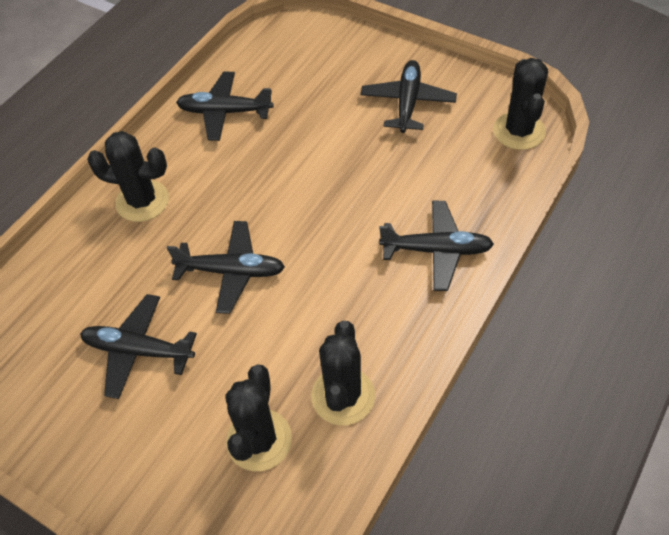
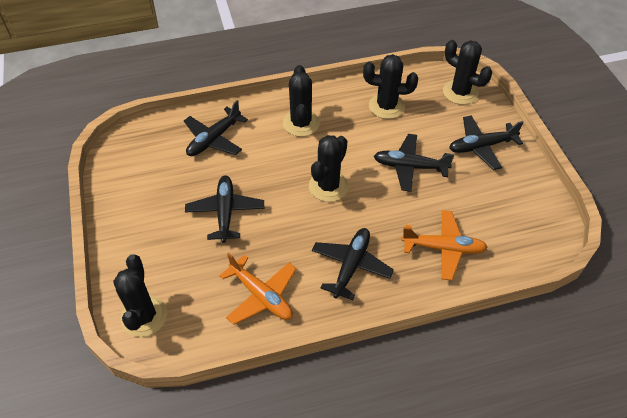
black cactus: 4 -> 5
orange plane: 0 -> 2

